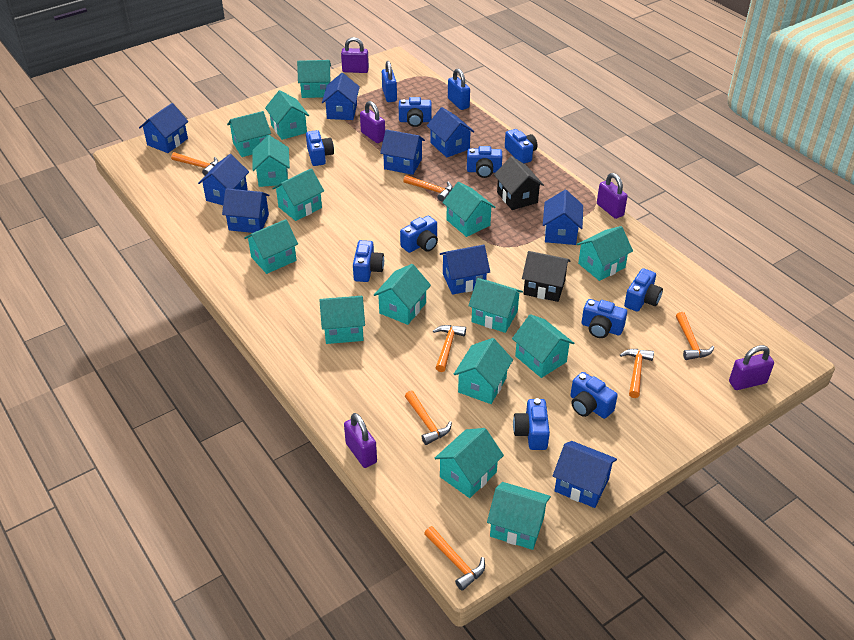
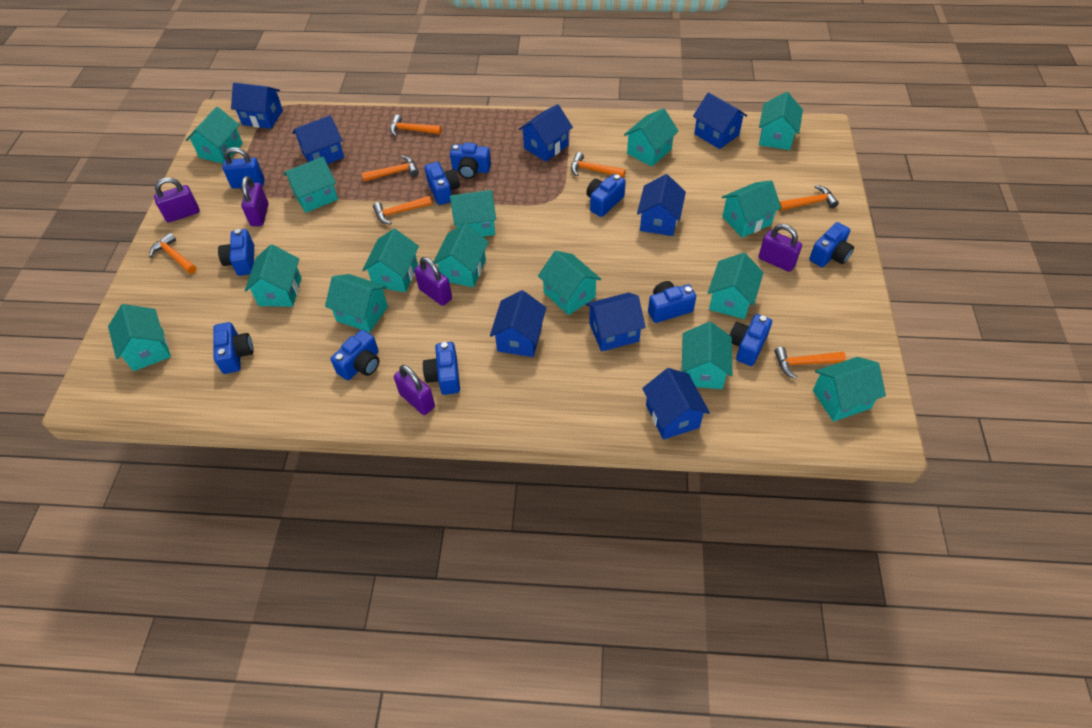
black house: 2 -> 0
blue house: 9 -> 8
blue padlock: 2 -> 1

